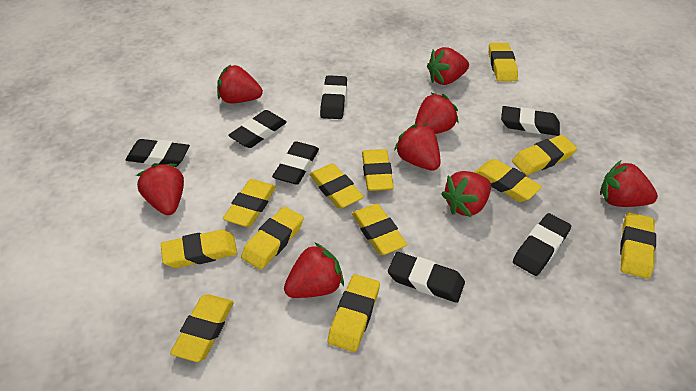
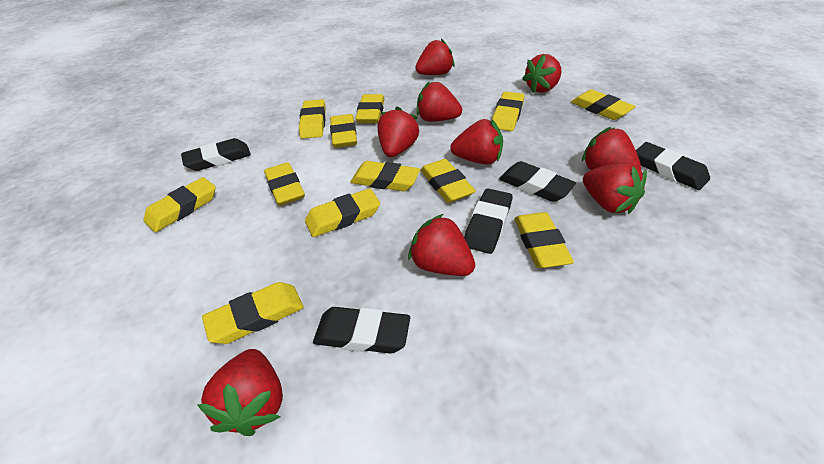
black eraser: 7 -> 5
red strawberry: 8 -> 9

